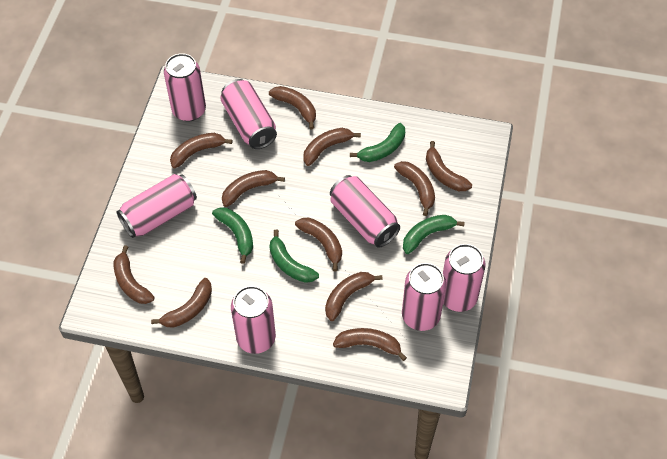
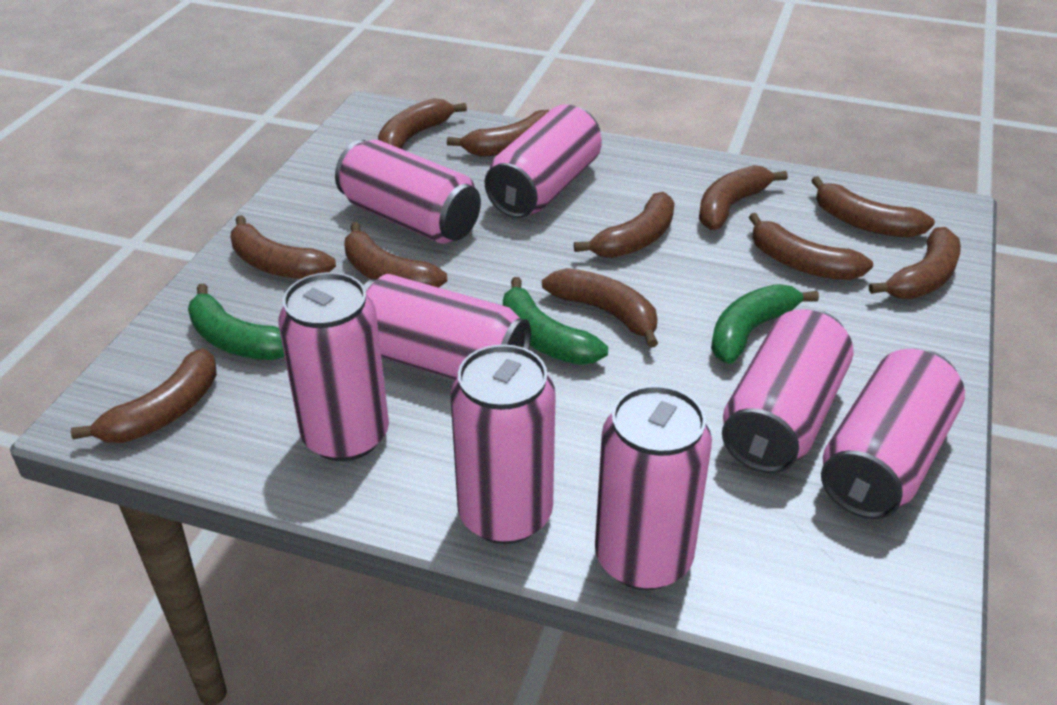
green banana: 4 -> 3
pink can: 7 -> 8

